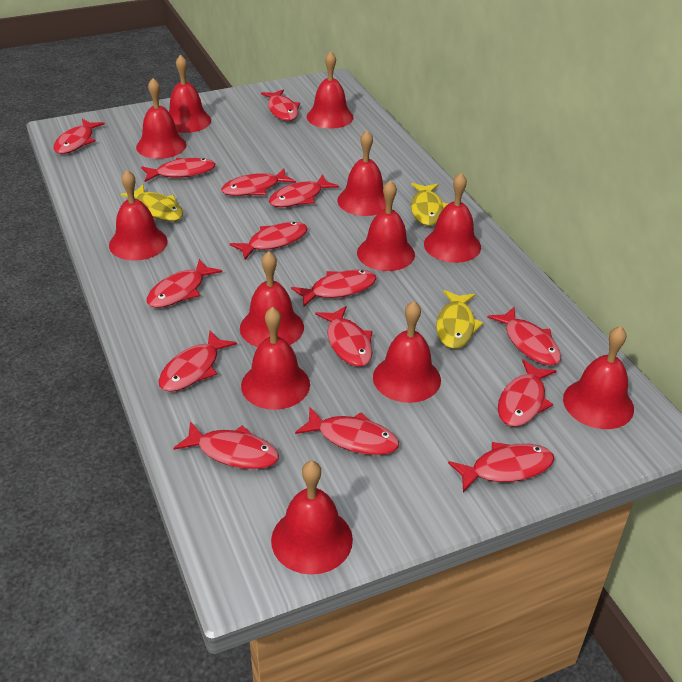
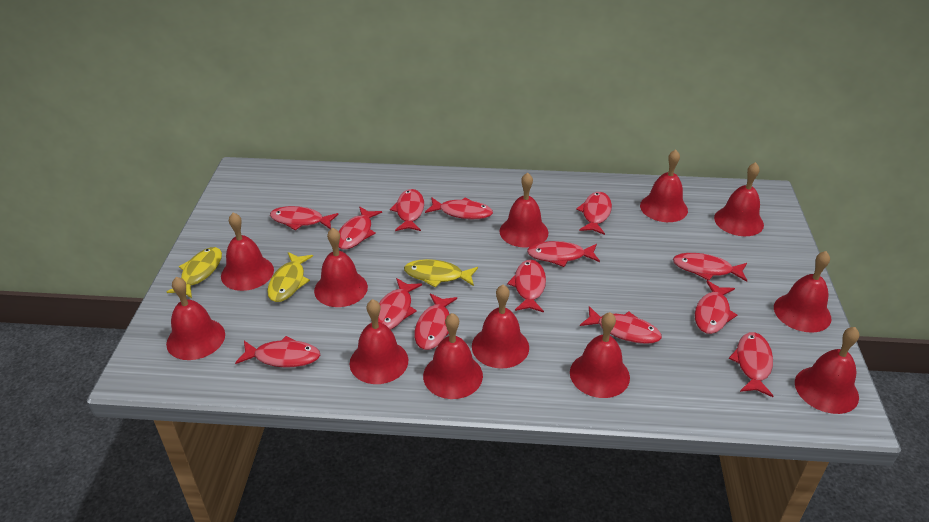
red fish: 15 -> 14

